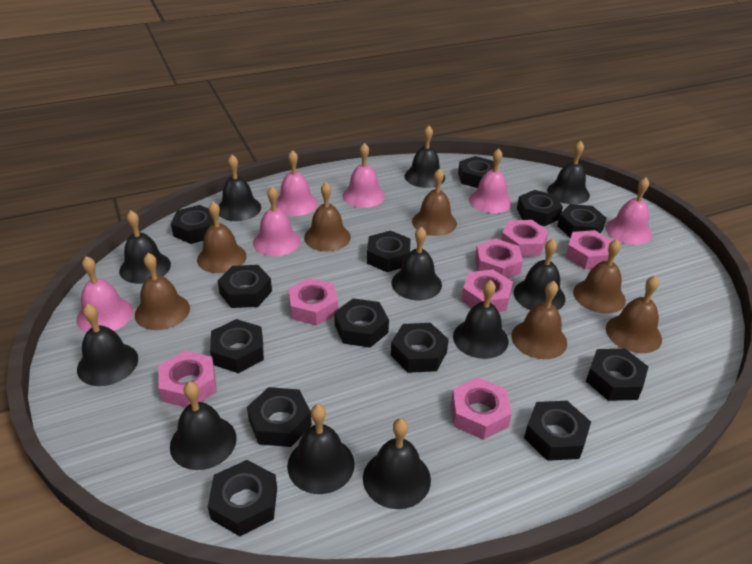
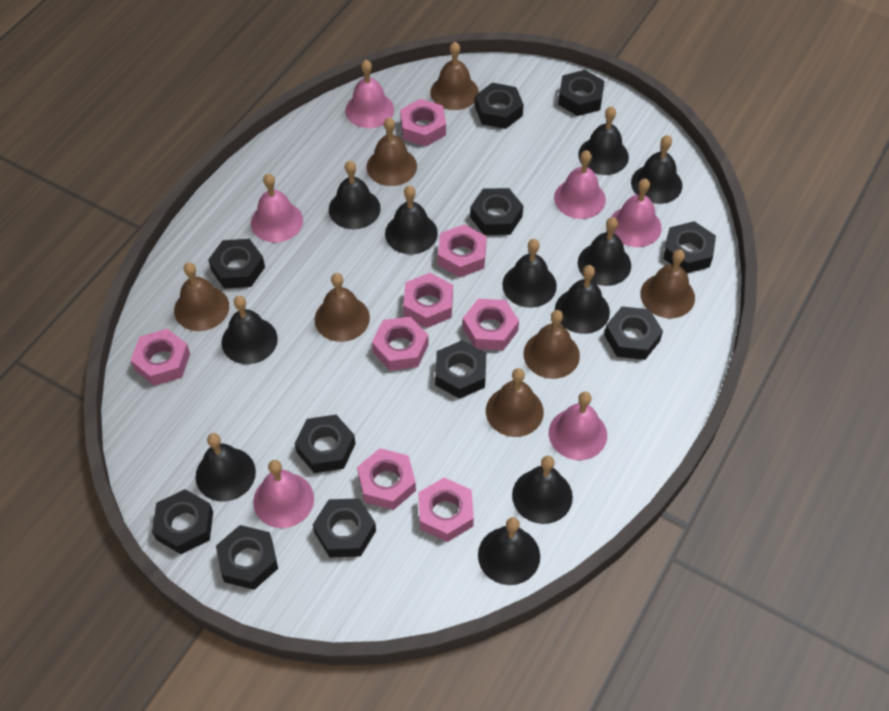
black nut: 13 -> 11
pink nut: 7 -> 8

